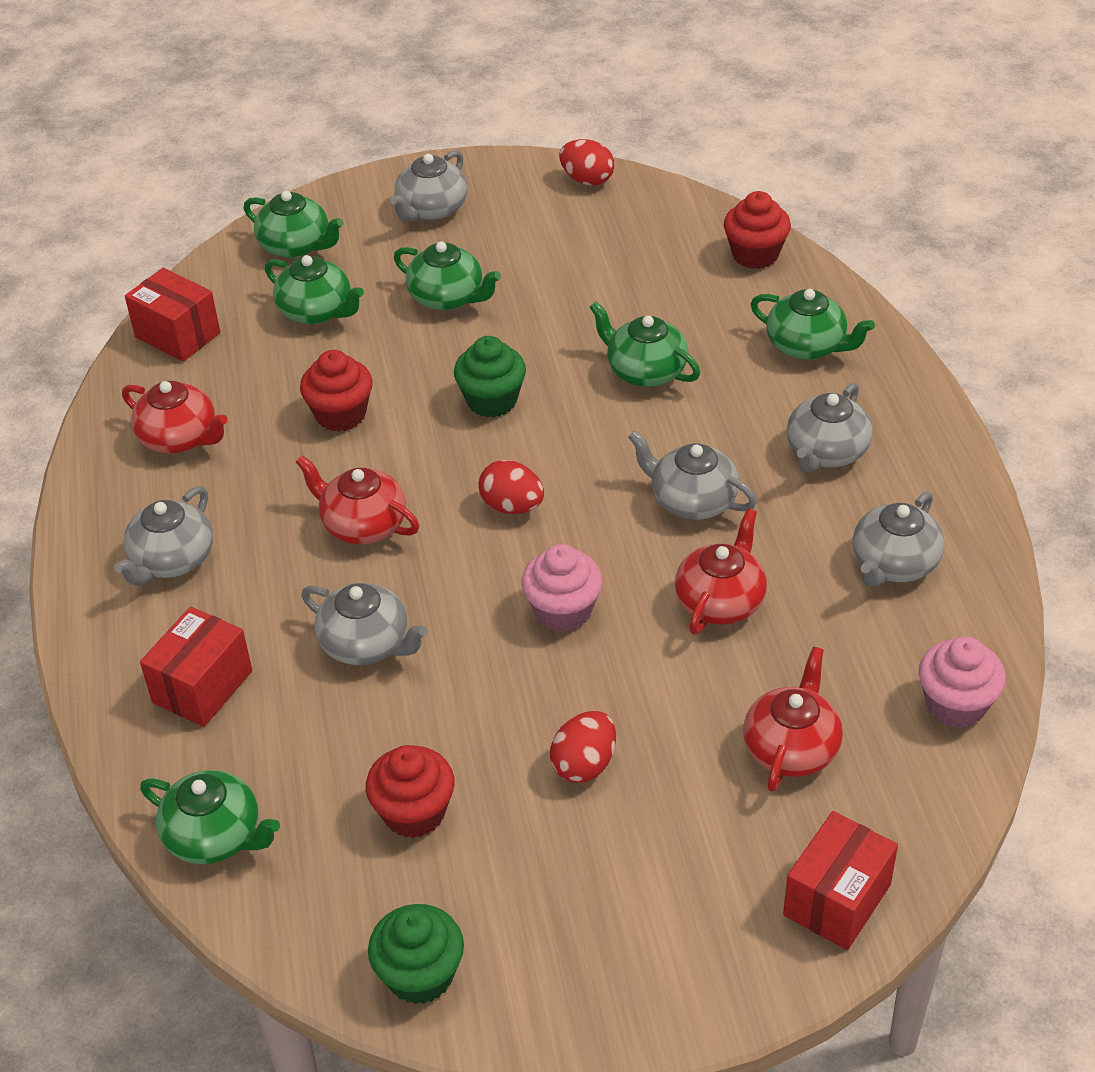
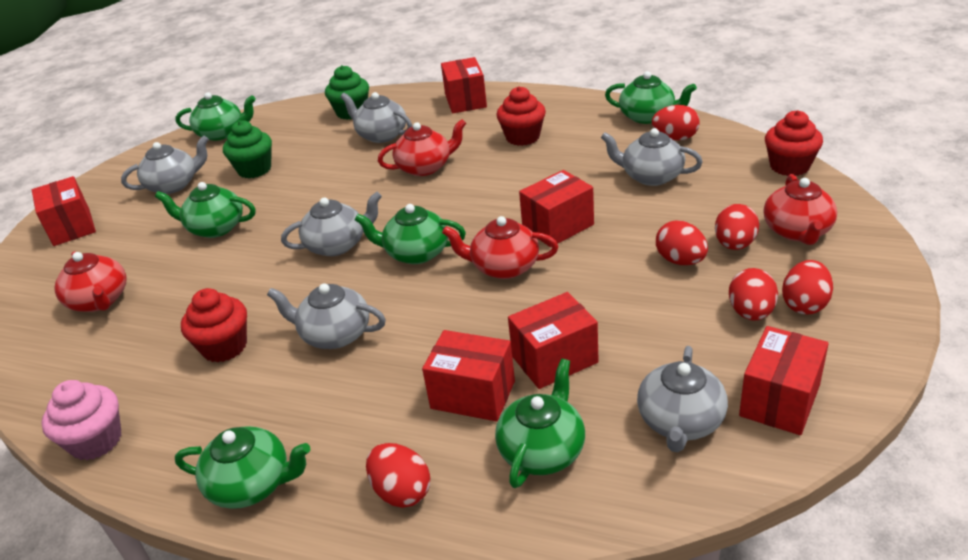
pink cupcake: 2 -> 1
red box: 3 -> 6
red egg: 3 -> 6

